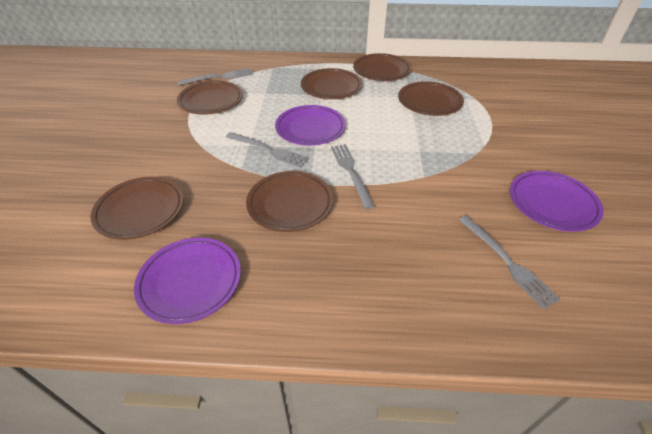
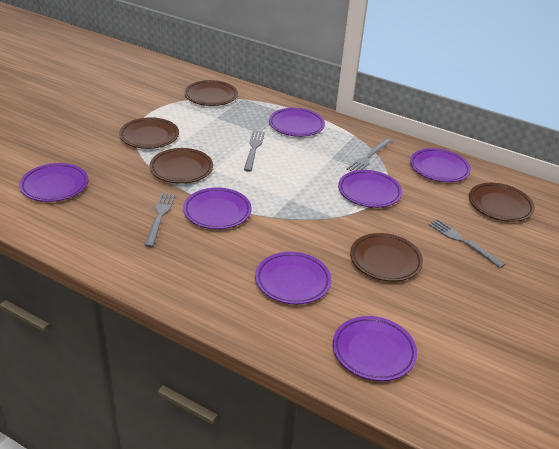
brown plate: 6 -> 5
purple plate: 3 -> 7

